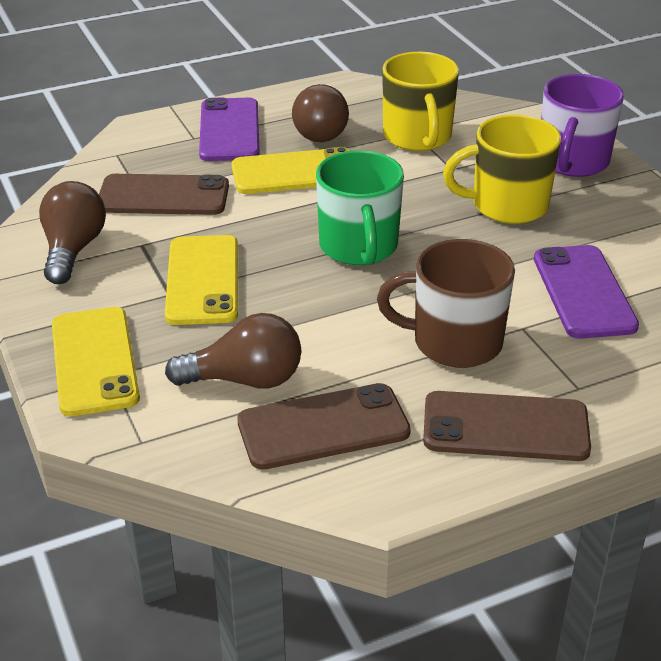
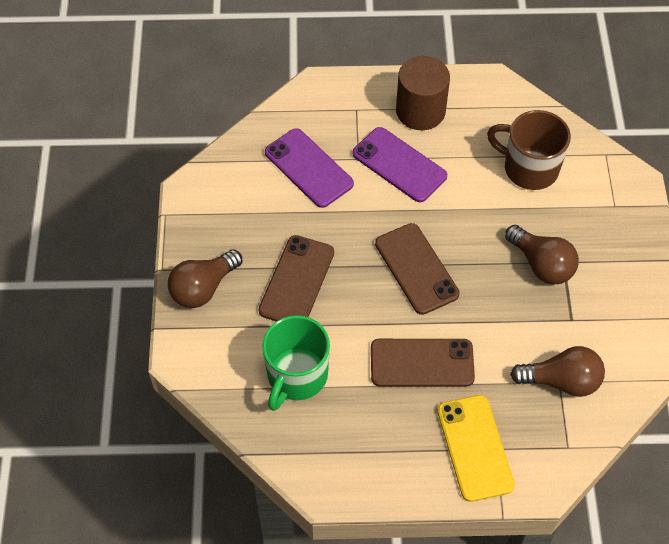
brown cylinder: 0 -> 1
purple mug: 1 -> 0
yellow mug: 2 -> 0
yellow phone: 3 -> 1

